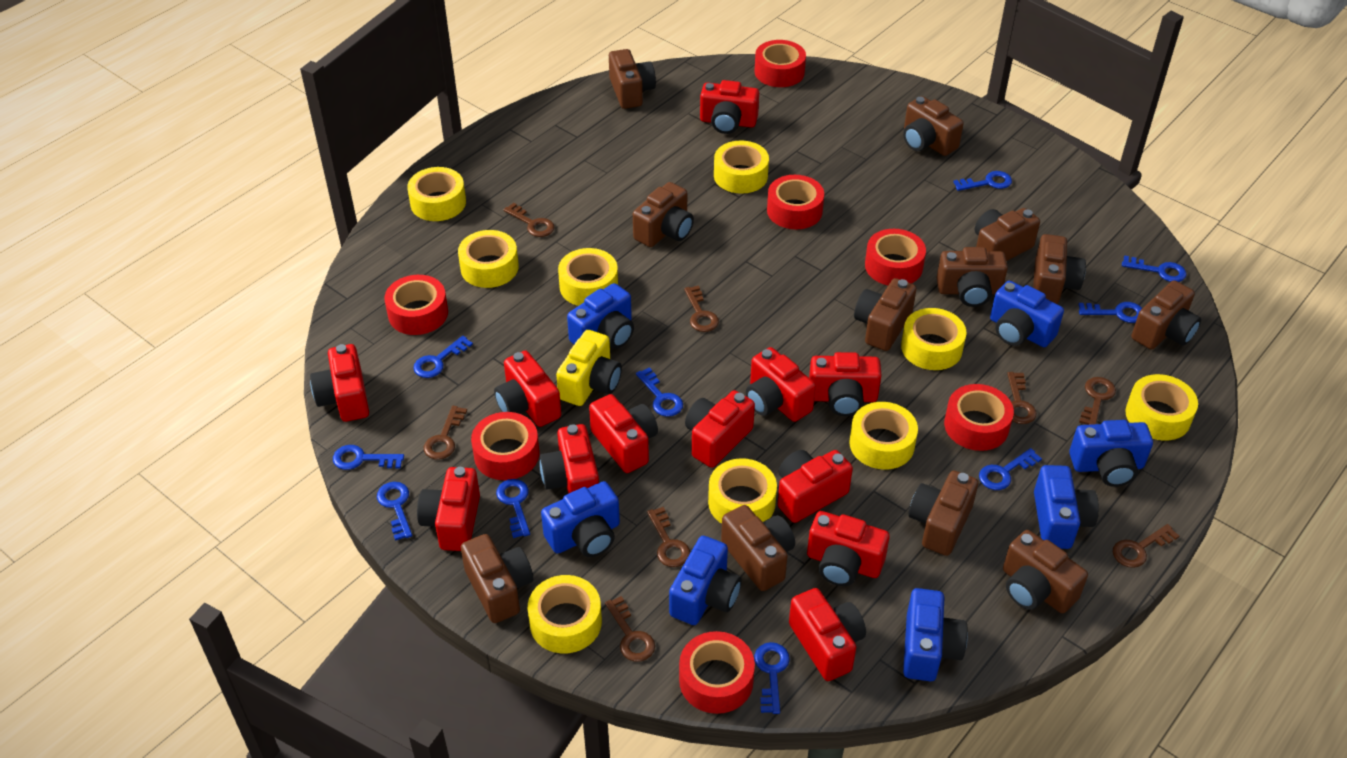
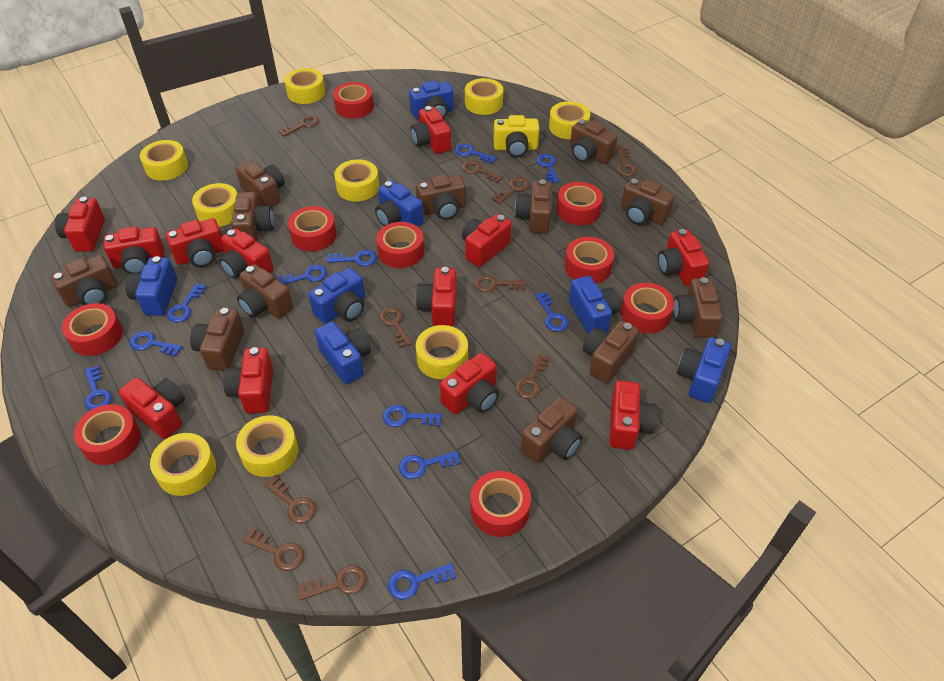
blue key: 10 -> 11
brown key: 8 -> 10
red tape: 7 -> 9

